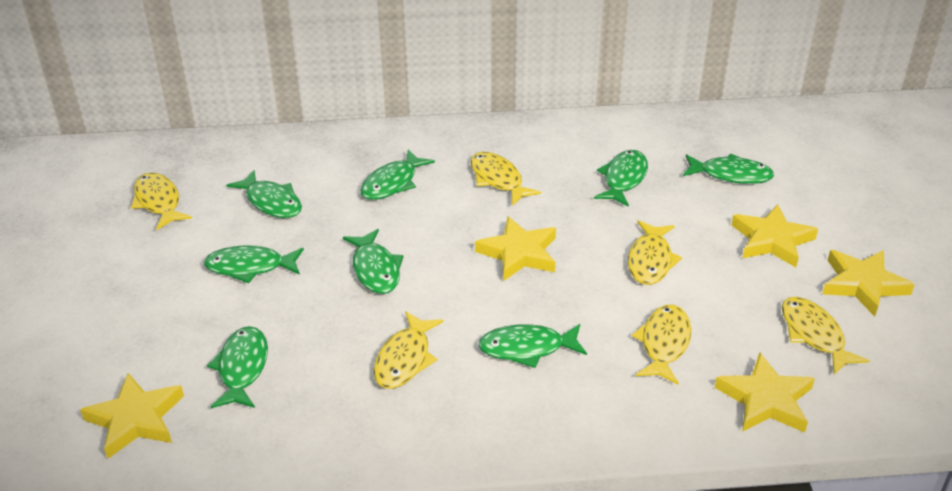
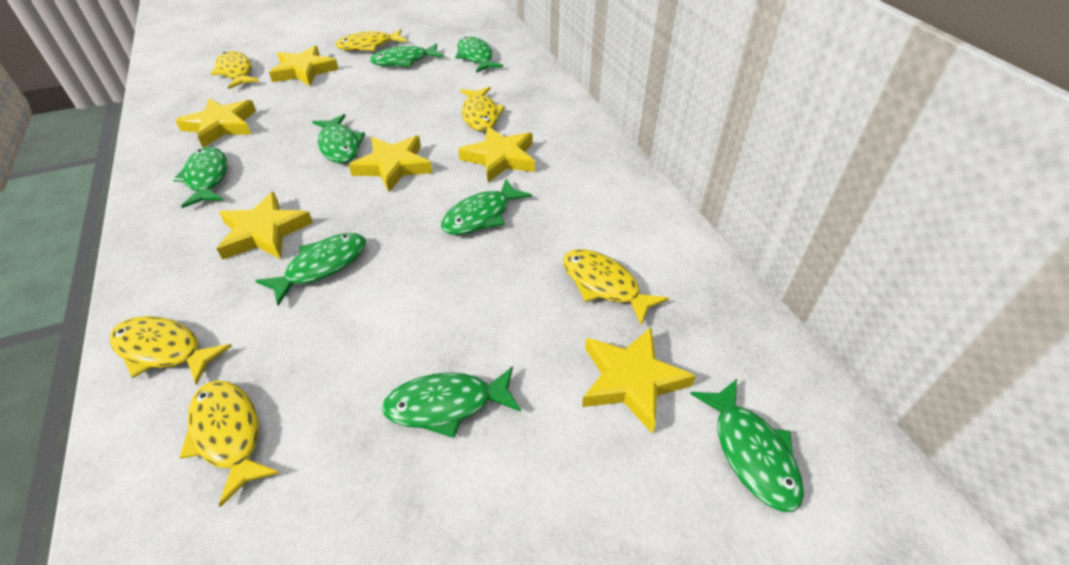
yellow star: 5 -> 6

